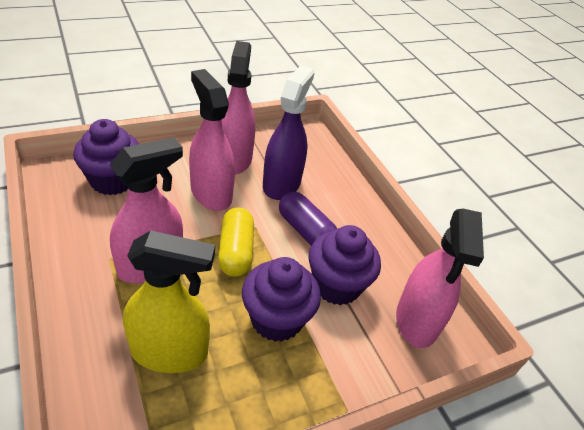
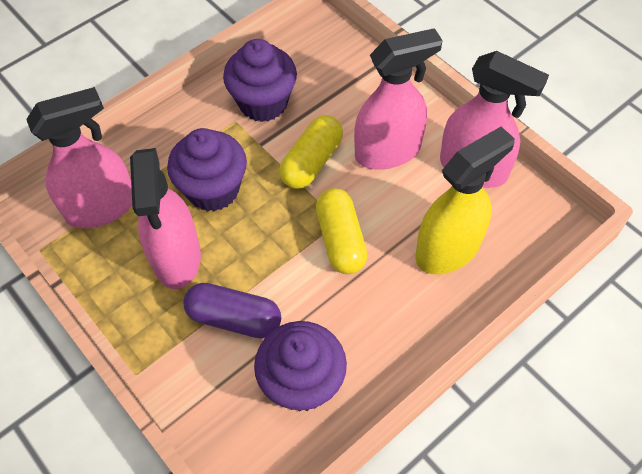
purple spray bottle: 1 -> 0
yellow capsule: 1 -> 2

